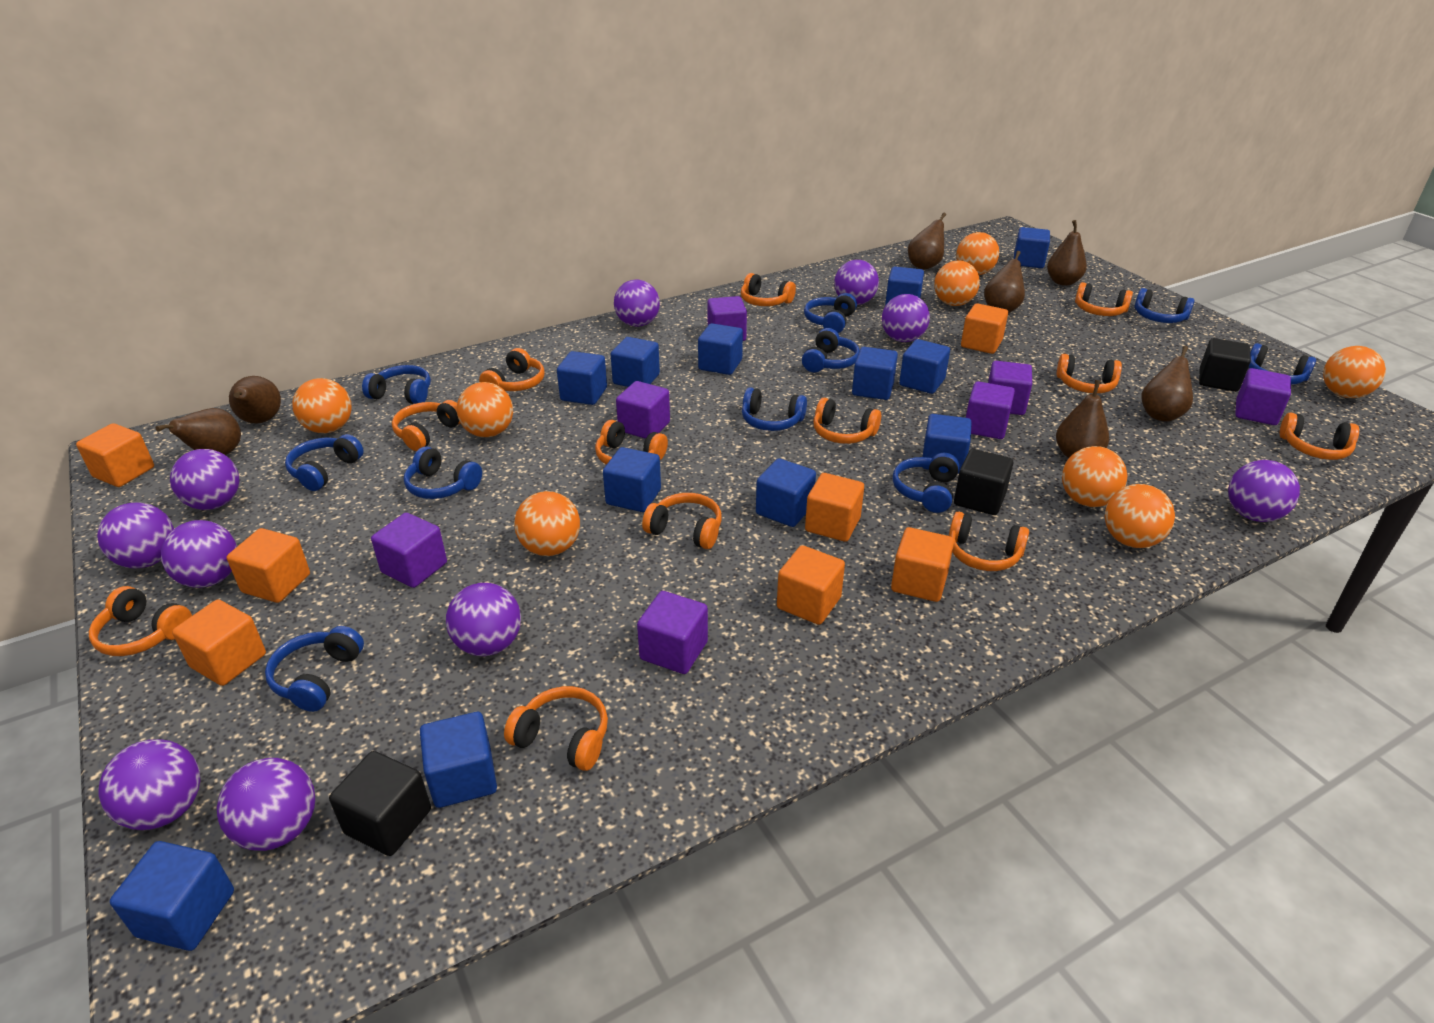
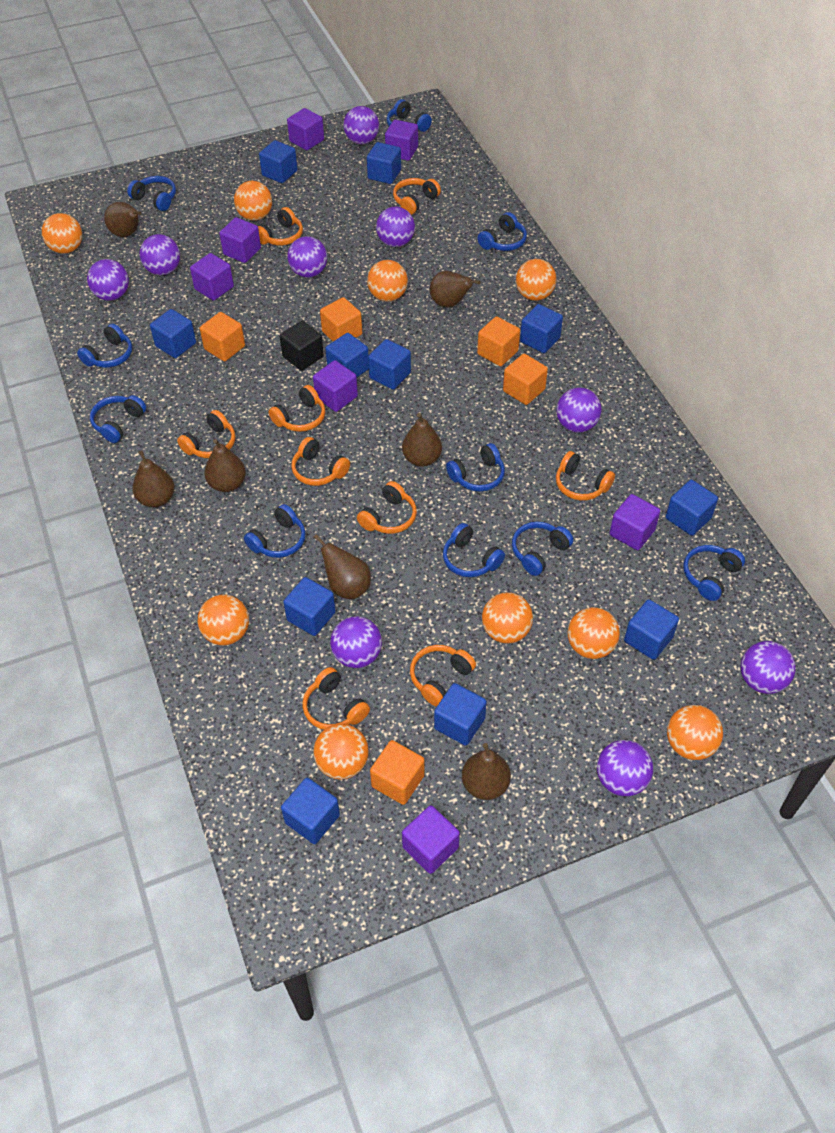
black cube: 3 -> 1
blue cube: 12 -> 11
orange ball: 8 -> 9
orange cube: 7 -> 5
orange headphones: 12 -> 9
purple ball: 10 -> 9

